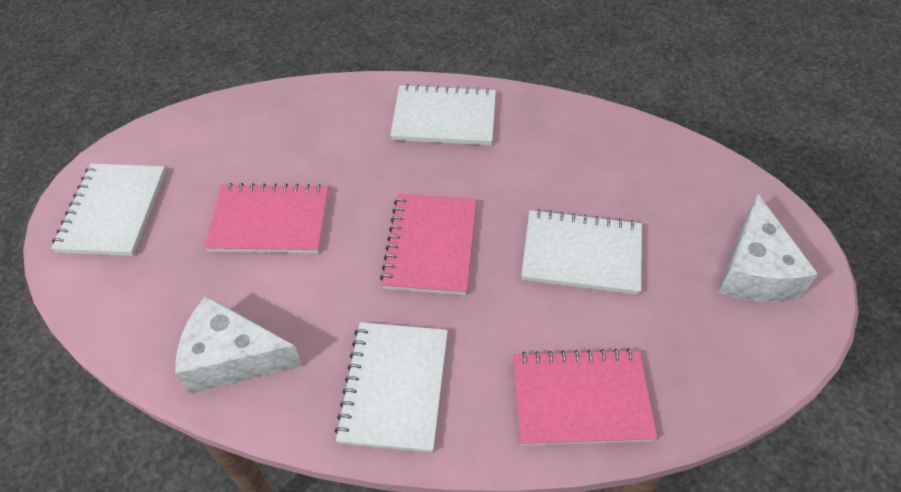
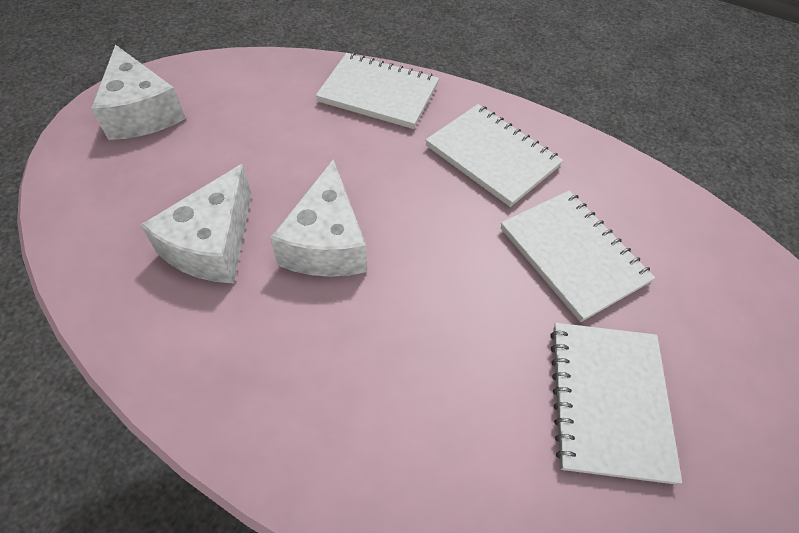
pink notebook: 3 -> 0
white cheese: 2 -> 3

